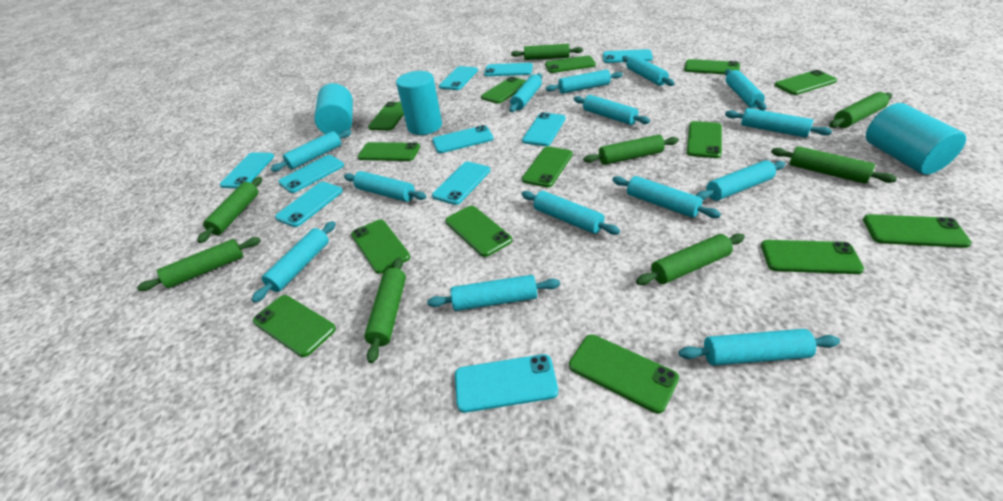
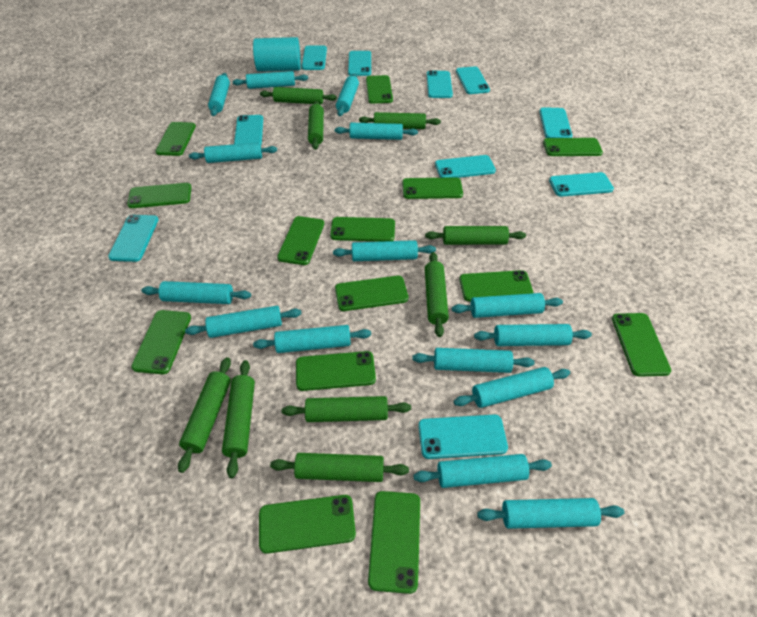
green rolling pin: 8 -> 9
turquoise cylinder: 3 -> 1
turquoise rolling pin: 14 -> 15

